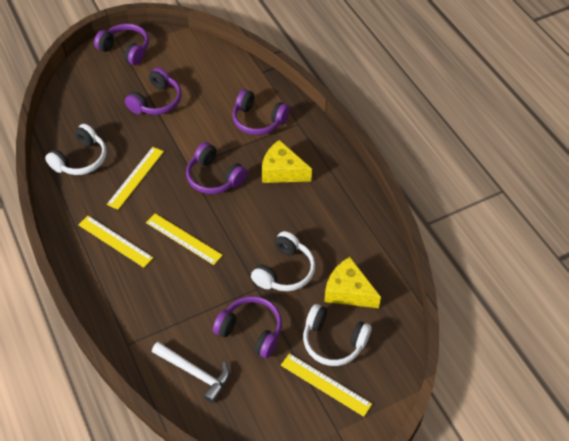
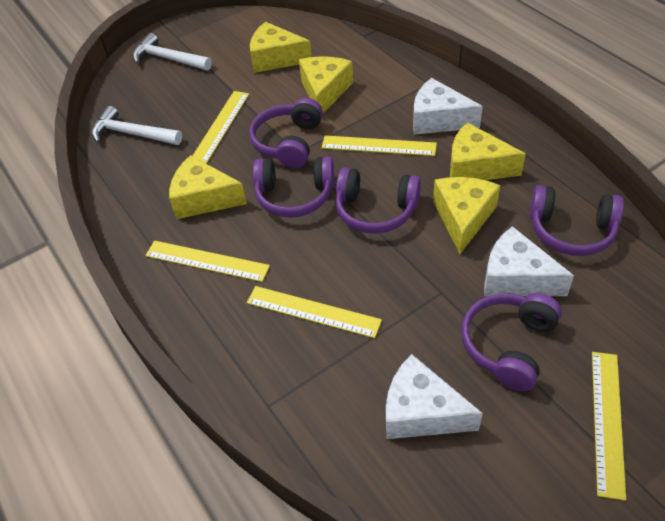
white cheese: 0 -> 3
white hammer: 1 -> 2
white headphones: 3 -> 0
yellow cheese: 2 -> 5
yellow ruler: 4 -> 5

